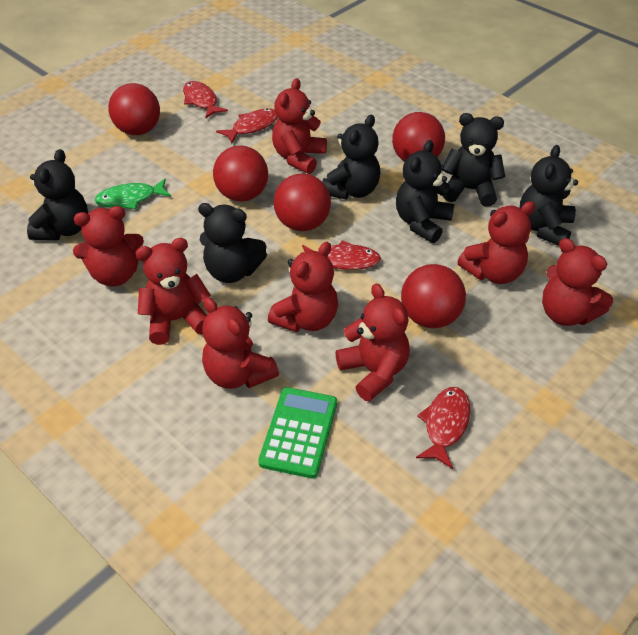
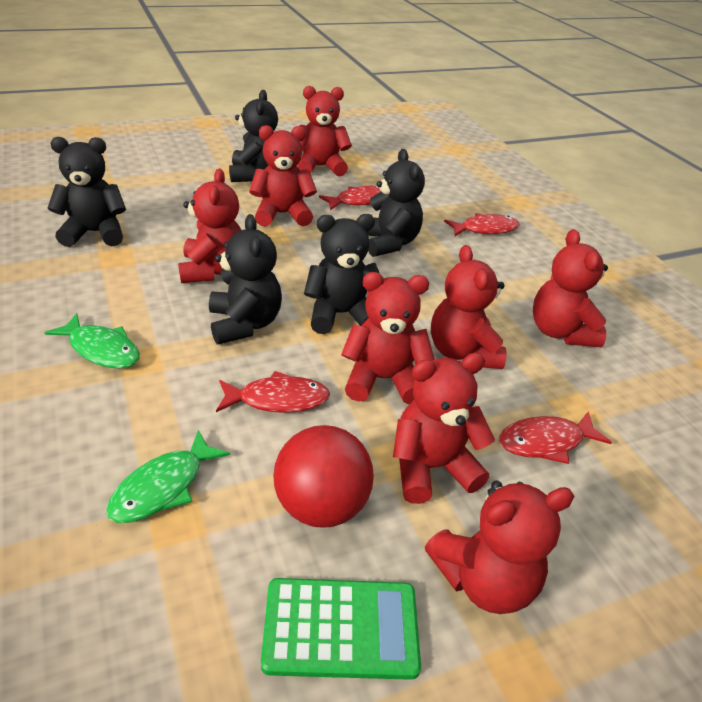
black teddy bear: 6 -> 5
green fish: 1 -> 2
red ball: 5 -> 1

